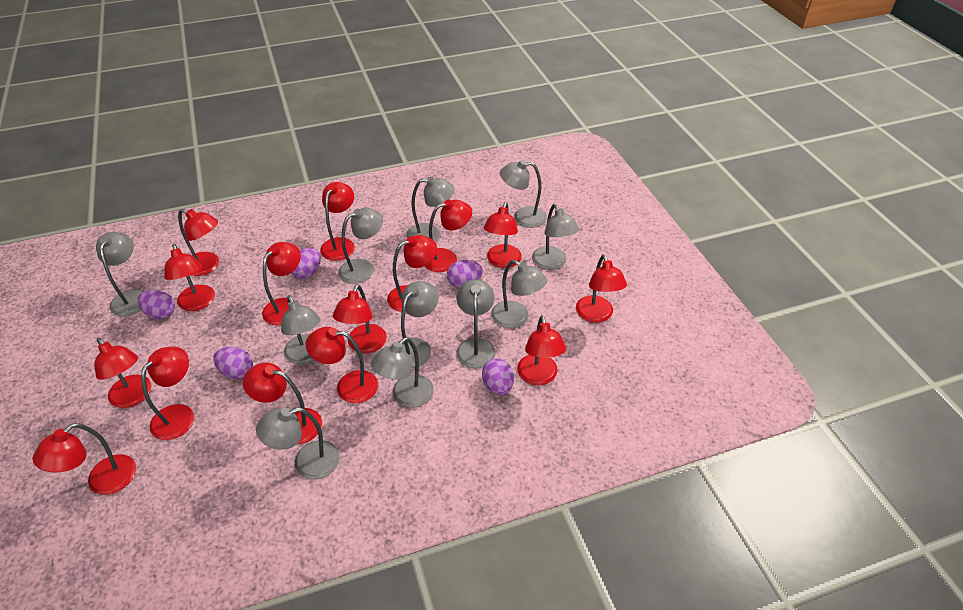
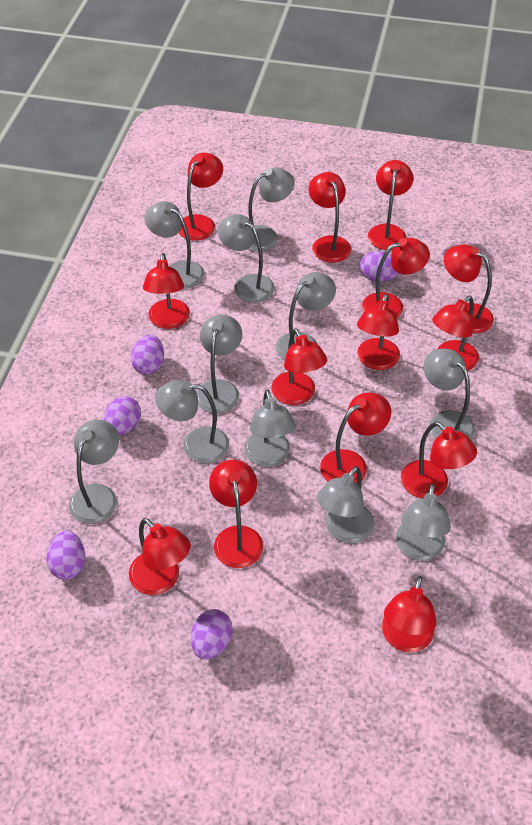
red lamp: 15 -> 14

